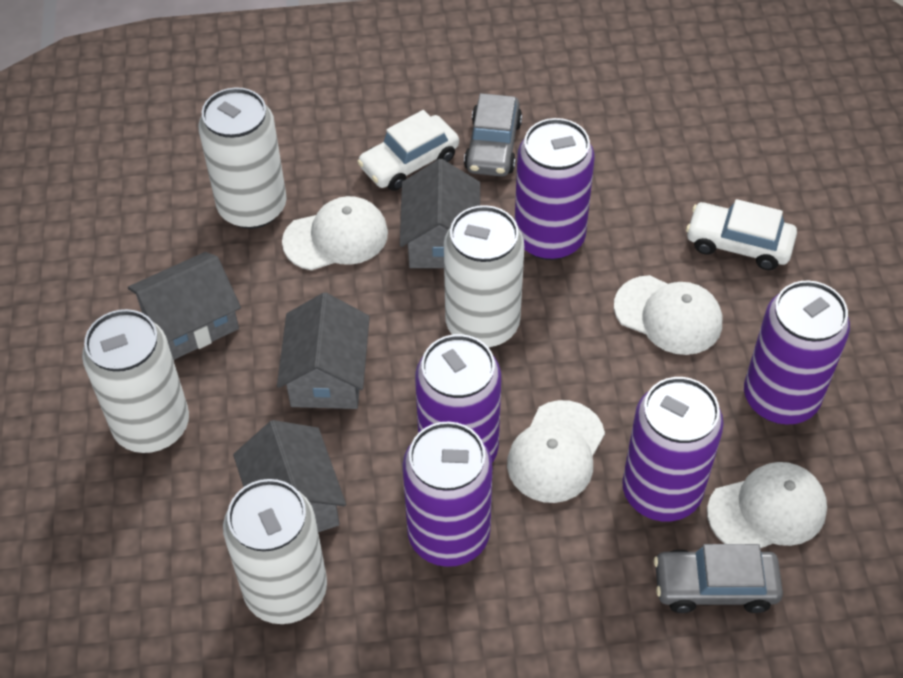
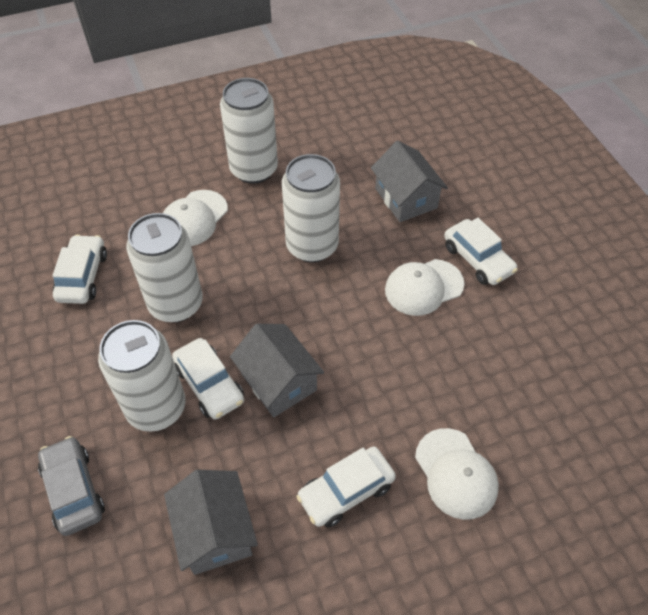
grey car: 2 -> 1
grey house: 4 -> 3
purple can: 5 -> 0
white cap: 4 -> 3
white car: 2 -> 4

